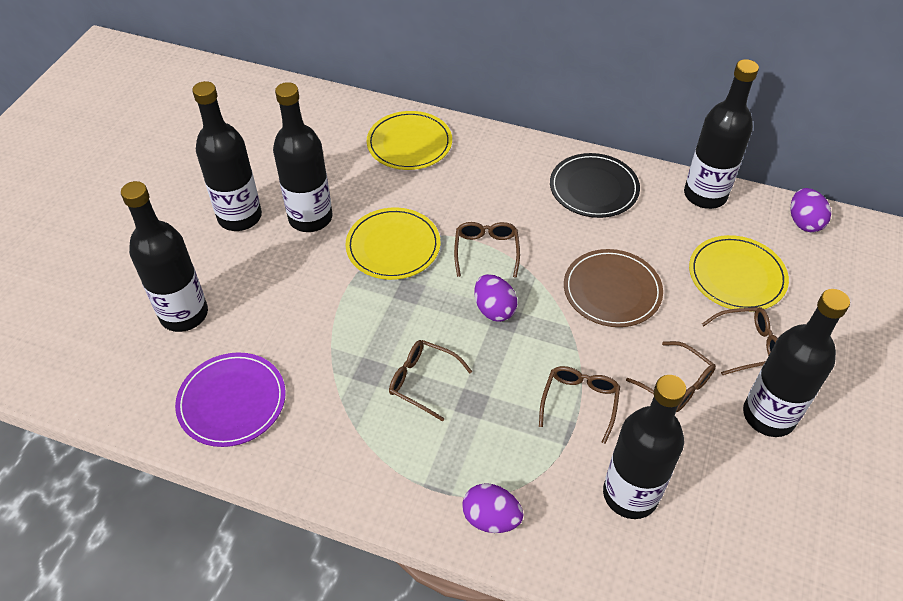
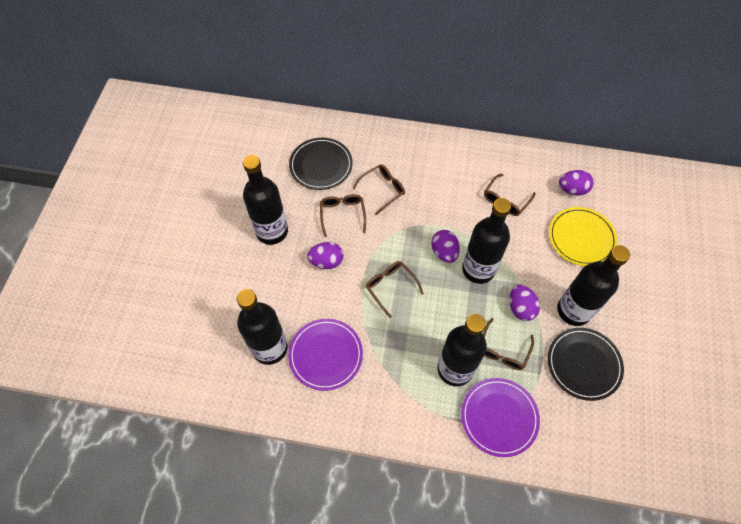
black bottle: 6 -> 5
black plate: 1 -> 2
brown plate: 1 -> 0
purple egg: 3 -> 4
purple plate: 1 -> 2
yellow plate: 3 -> 1

